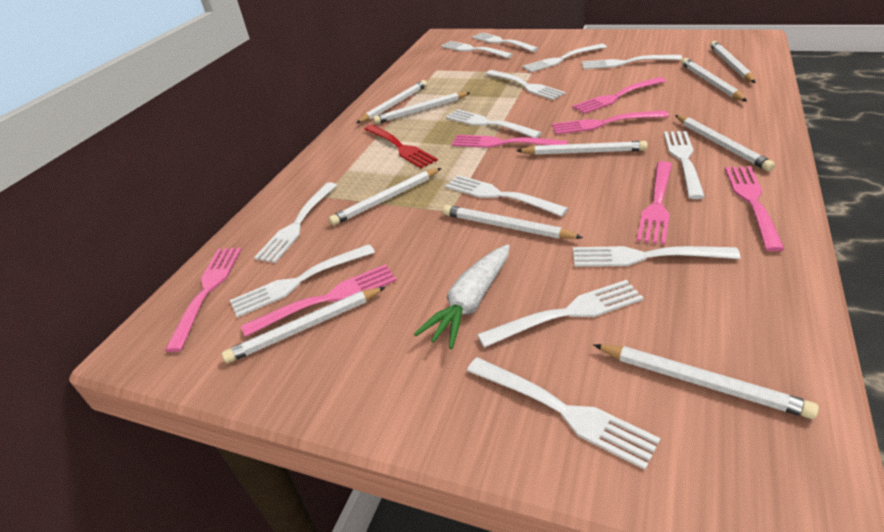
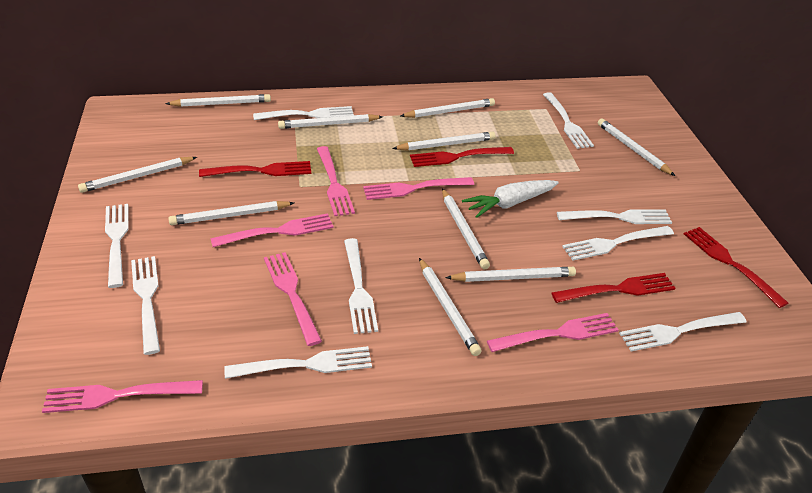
pink fork: 7 -> 6
red fork: 1 -> 4
white fork: 13 -> 9

